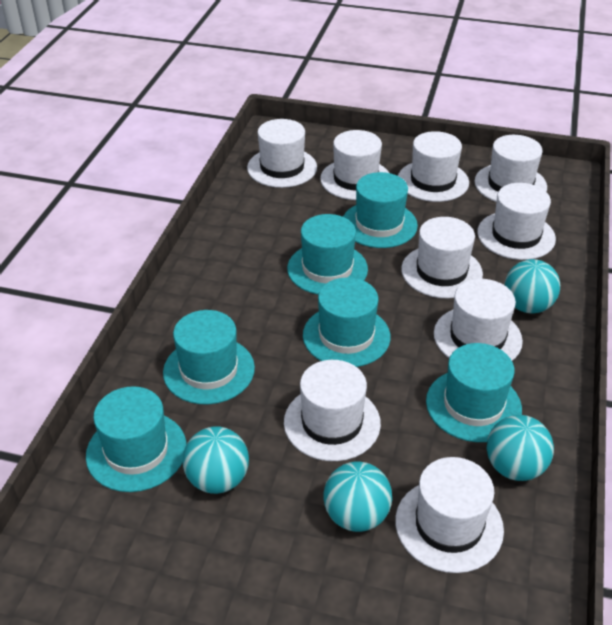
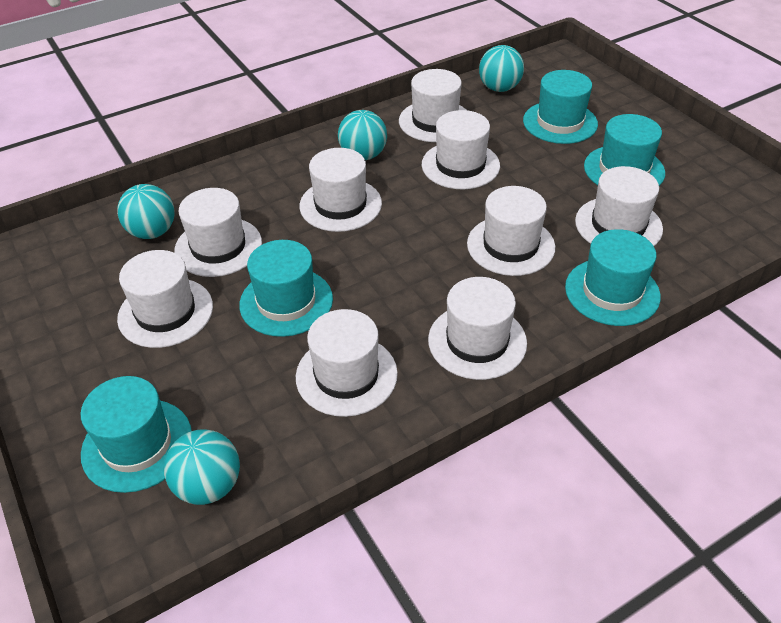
turquoise hat: 6 -> 5

